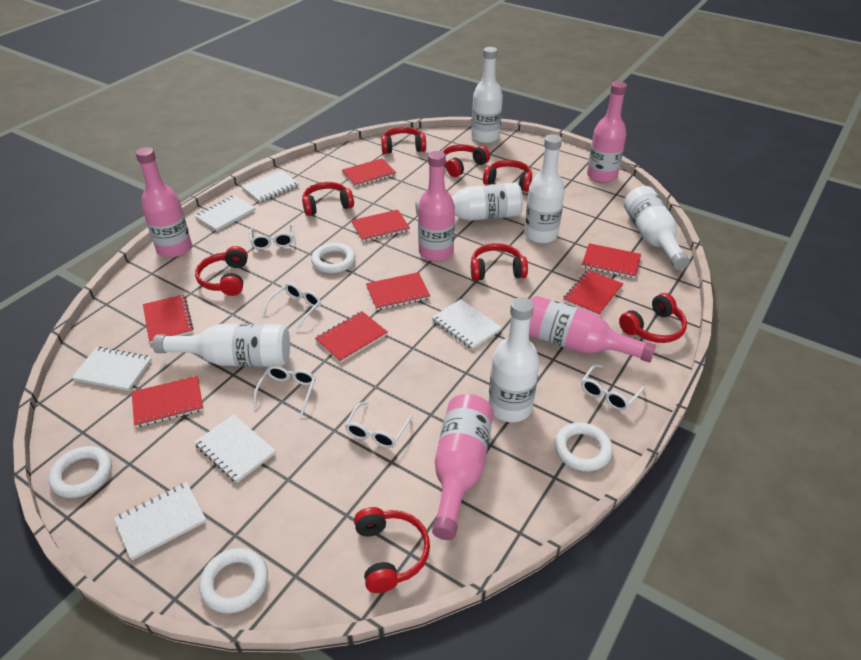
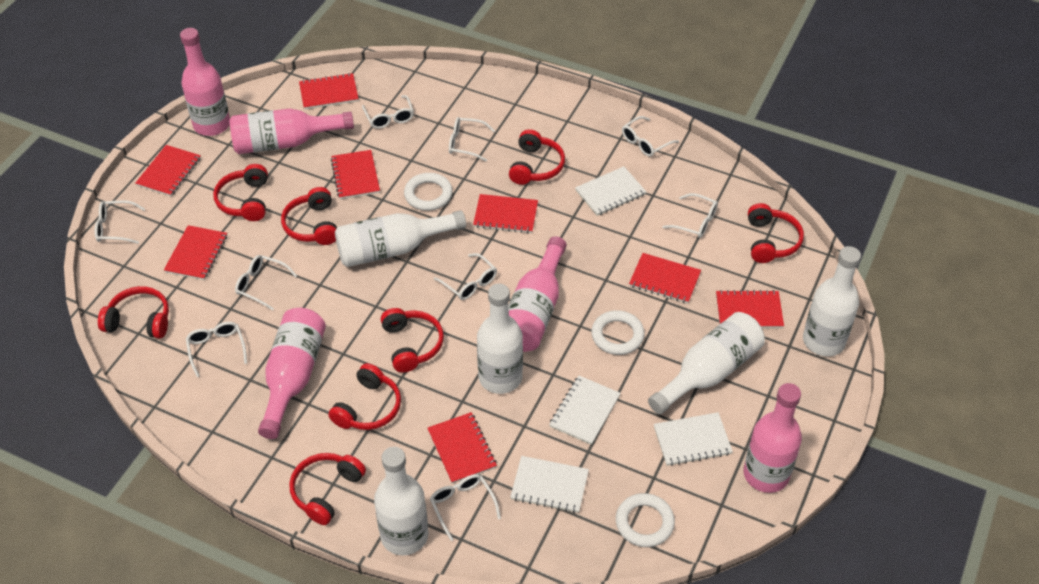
white bottle: 6 -> 5
white glasses: 5 -> 9
white notebook: 6 -> 4
white ring: 4 -> 3

